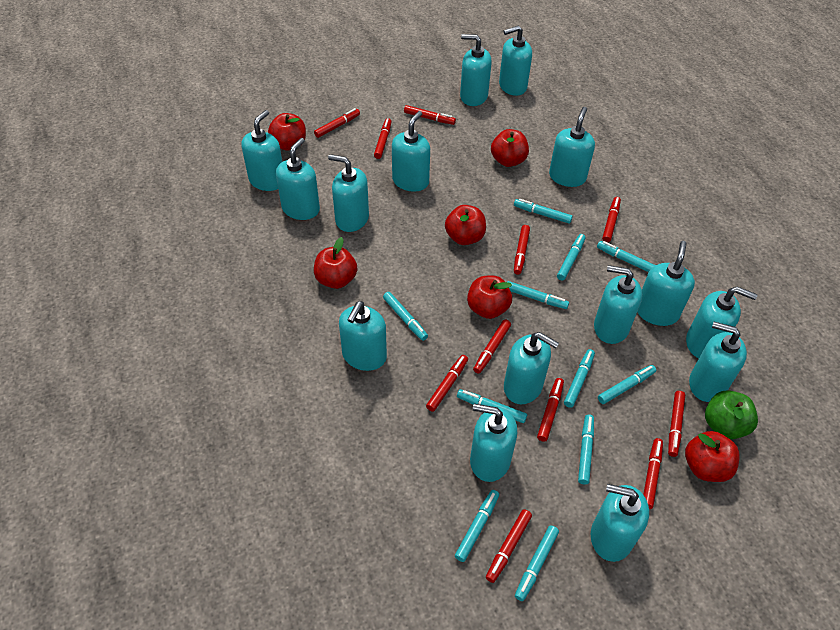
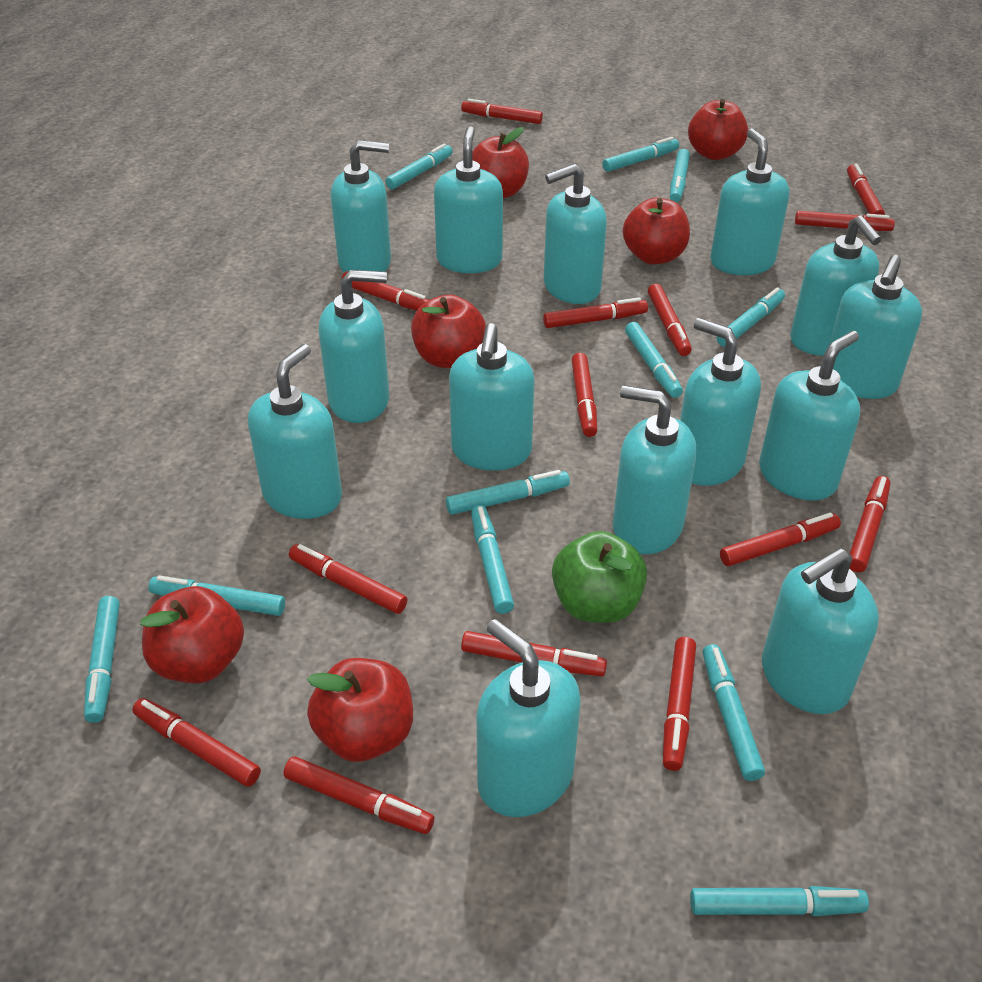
red marker: 11 -> 14
turquoise soap dispenser: 15 -> 14

